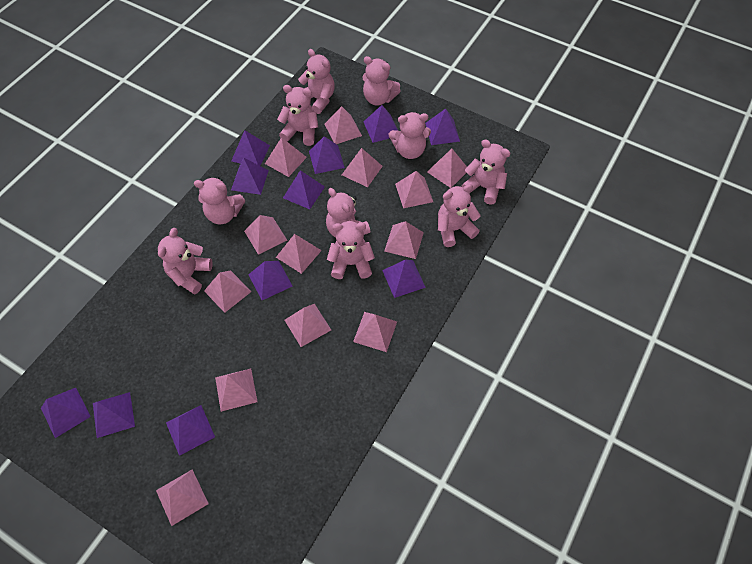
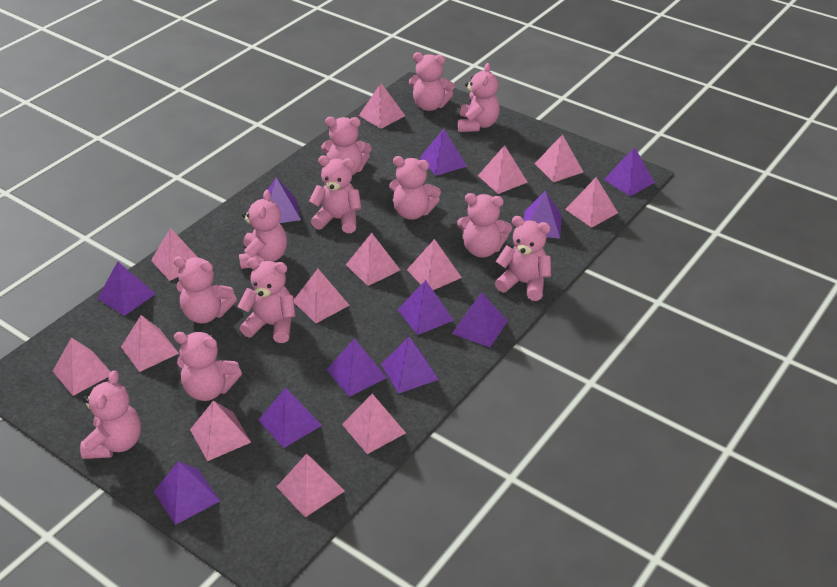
pink teddy bear: 10 -> 12

